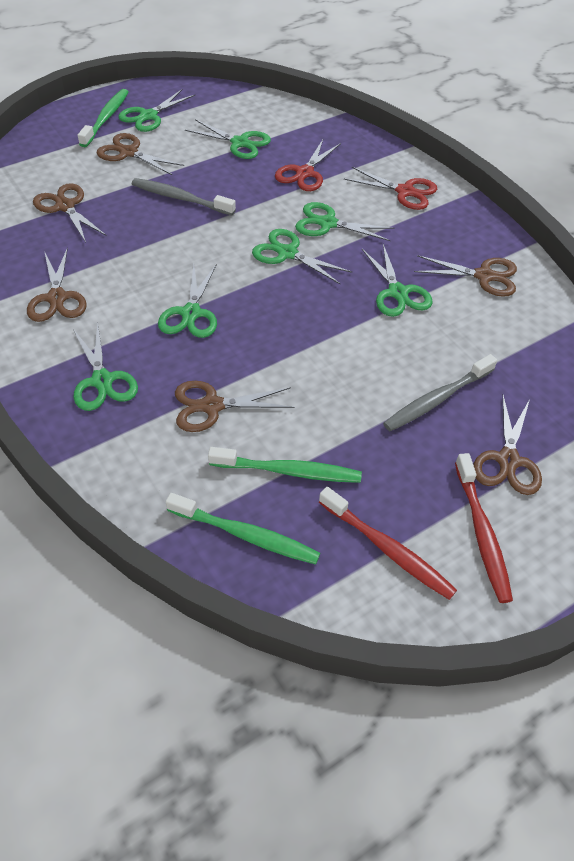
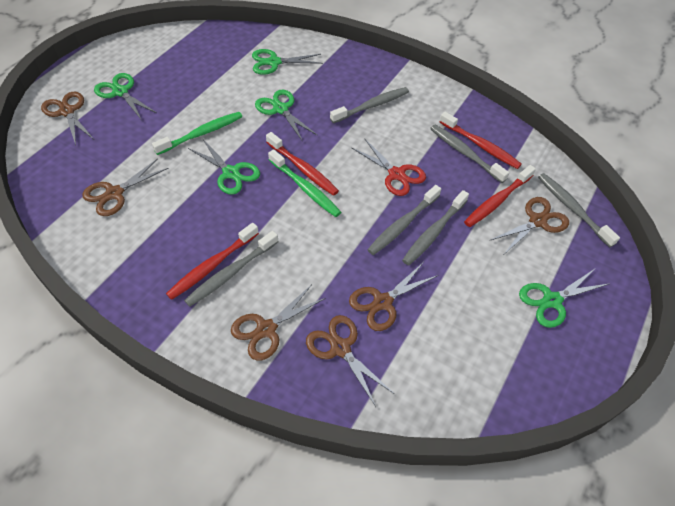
green scissors: 7 -> 5
green toothbrush: 3 -> 2
grey toothbrush: 2 -> 6
red scissors: 2 -> 1
red toothbrush: 2 -> 4

